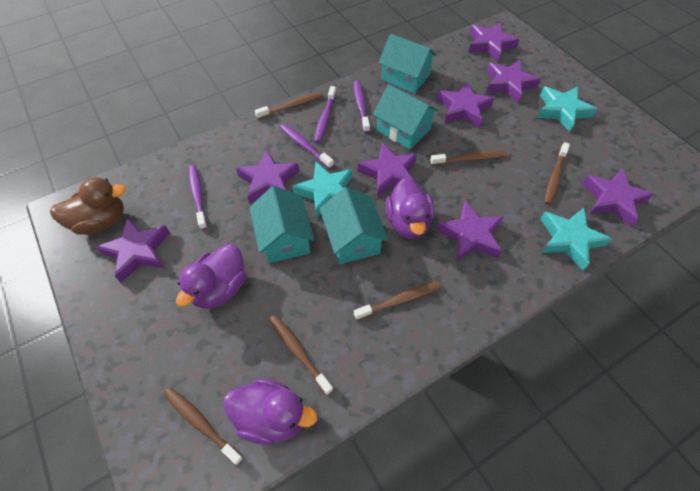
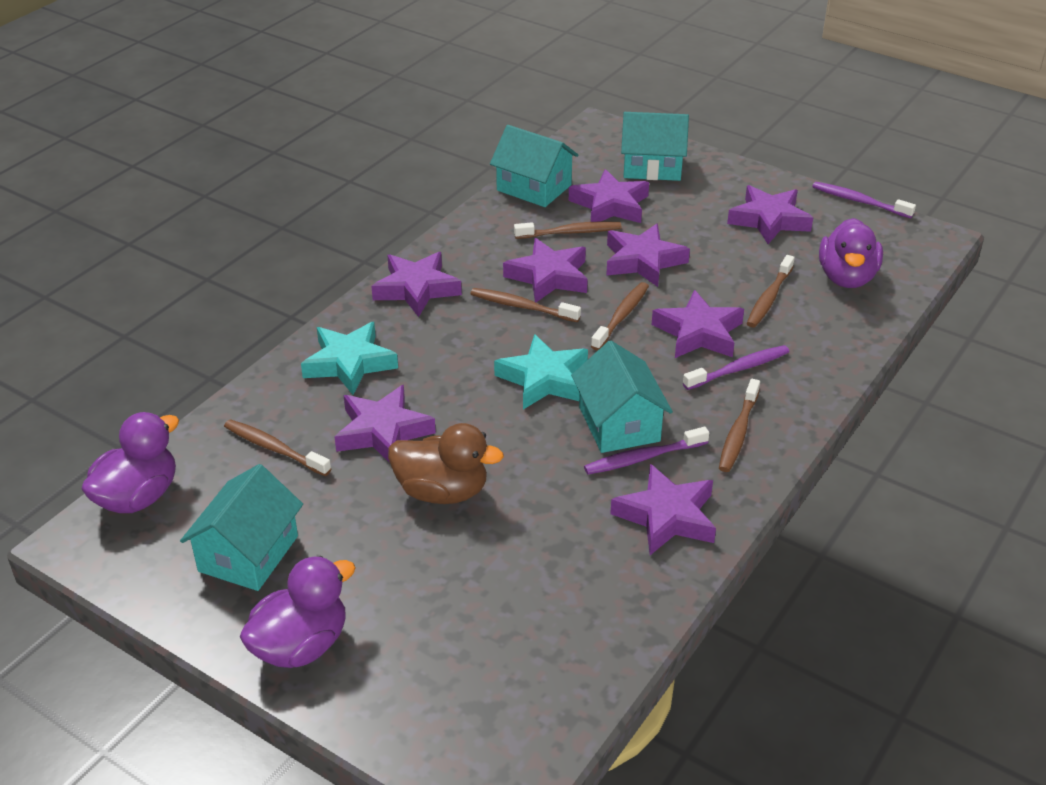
purple toothbrush: 4 -> 3
turquoise star: 3 -> 2

